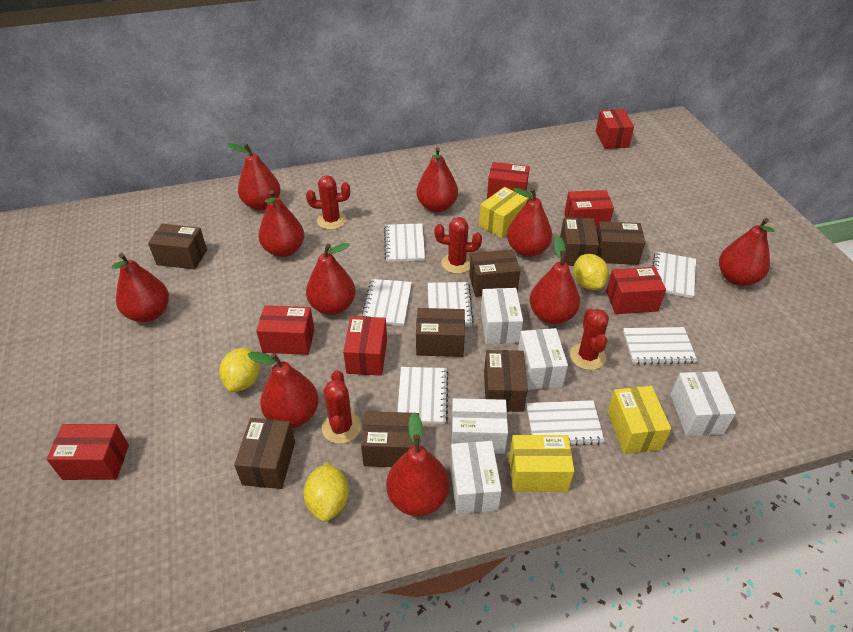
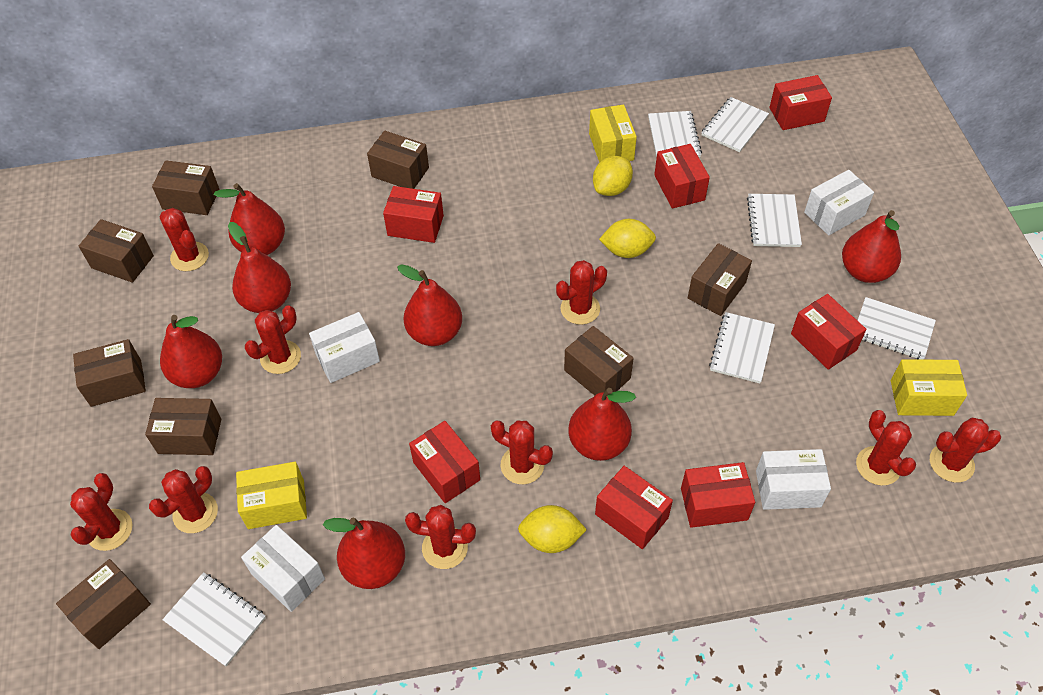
red cactus: 4 -> 9
red pear: 10 -> 7
white box: 5 -> 4
white notebook: 7 -> 6

